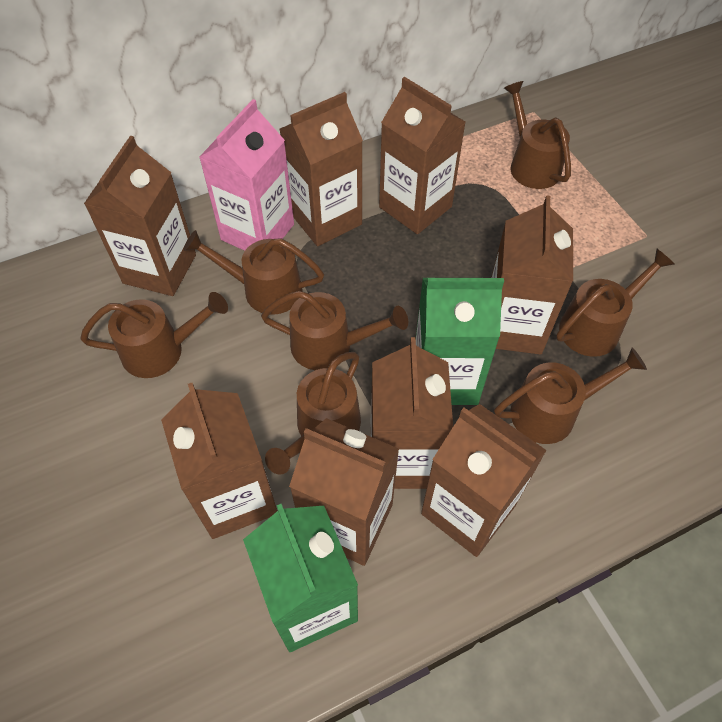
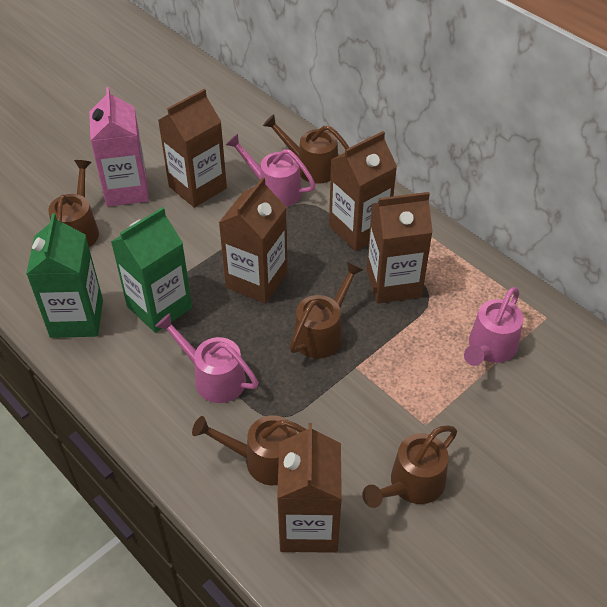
brown carton: 8 -> 5
brown watering can: 7 -> 5
pink watering can: 0 -> 3

